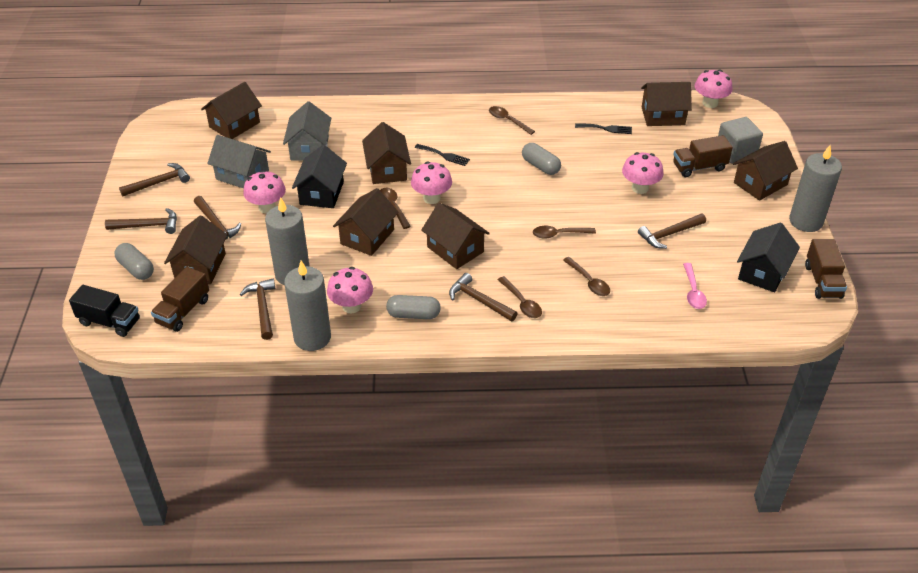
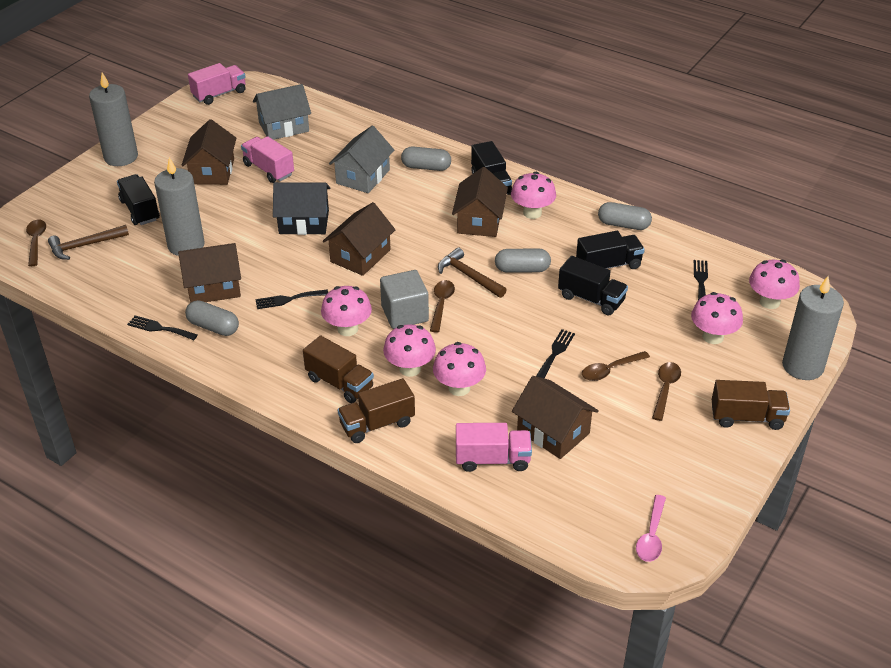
black fork: 2 -> 4
black house: 2 -> 1
black truck: 1 -> 4
brown hammer: 6 -> 2
brown house: 7 -> 5
brown spoon: 5 -> 4
grey capsule: 3 -> 4
pink mushroom: 5 -> 6
pink truck: 0 -> 3

